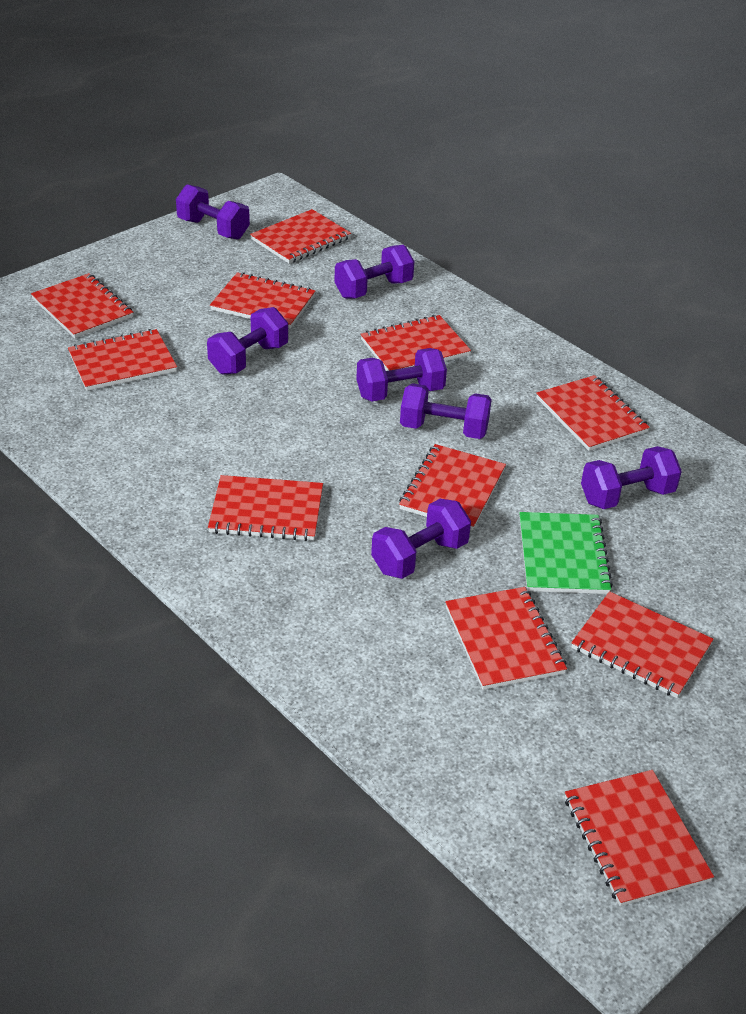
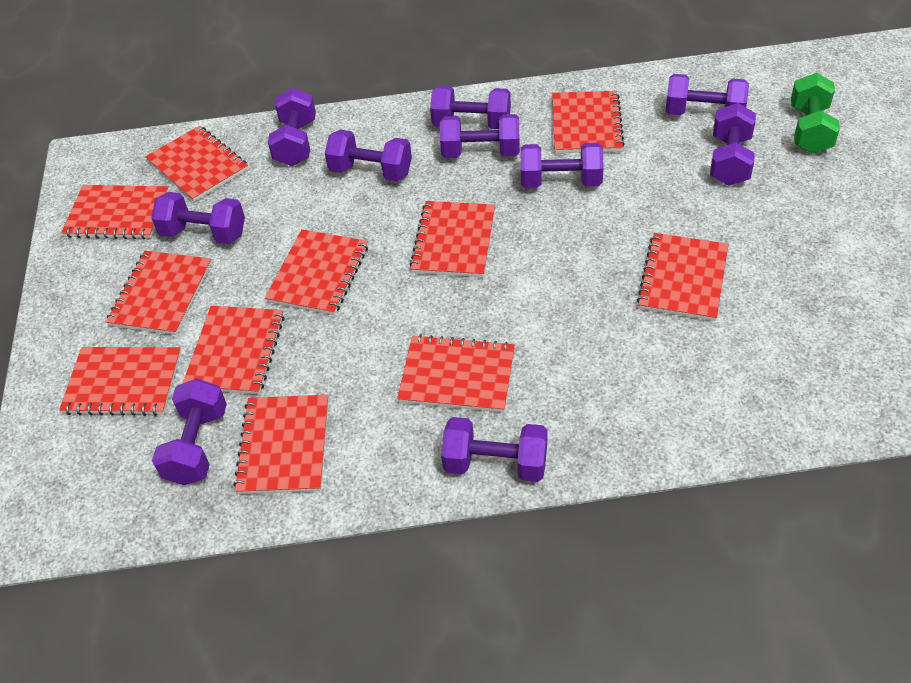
green dumbbell: 0 -> 1
green notebook: 1 -> 0
purple dumbbell: 7 -> 10

